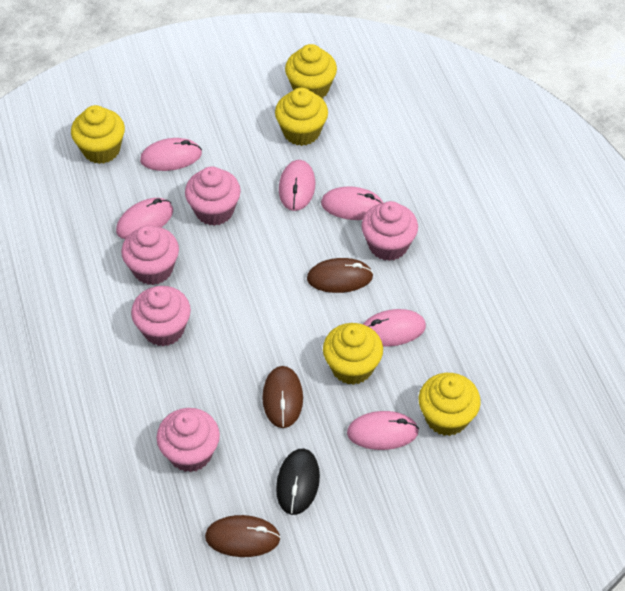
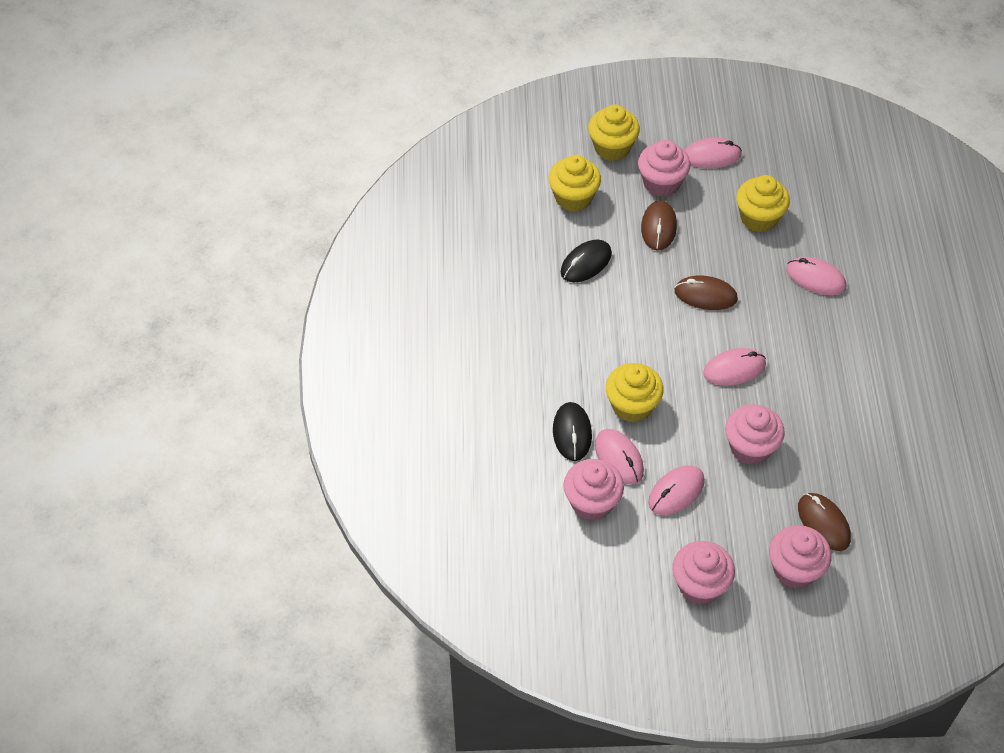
black mouse: 1 -> 2
pink mouse: 6 -> 5
yellow cupcake: 5 -> 4

